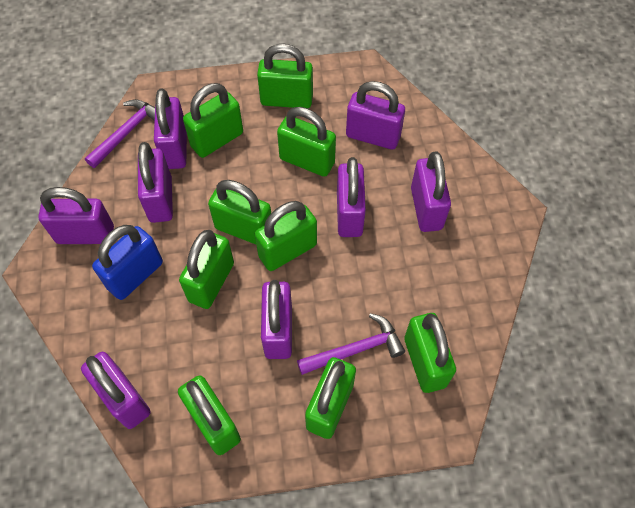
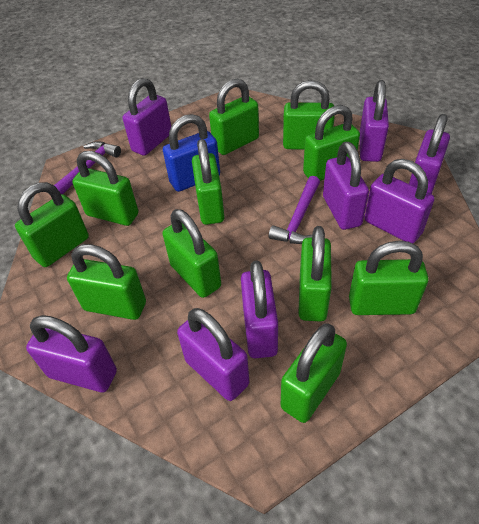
green padlock: 9 -> 11

